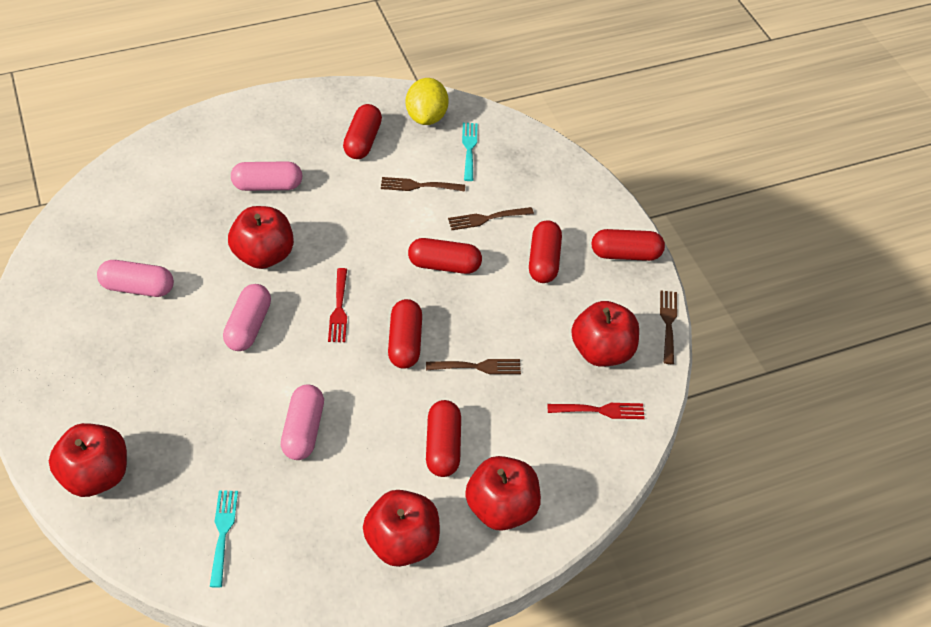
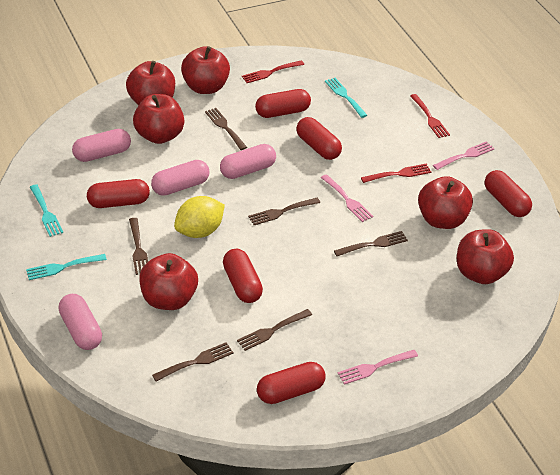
brown fork: 4 -> 6
pink fork: 0 -> 3
red apple: 5 -> 6
red fork: 2 -> 3
turquoise fork: 2 -> 3

